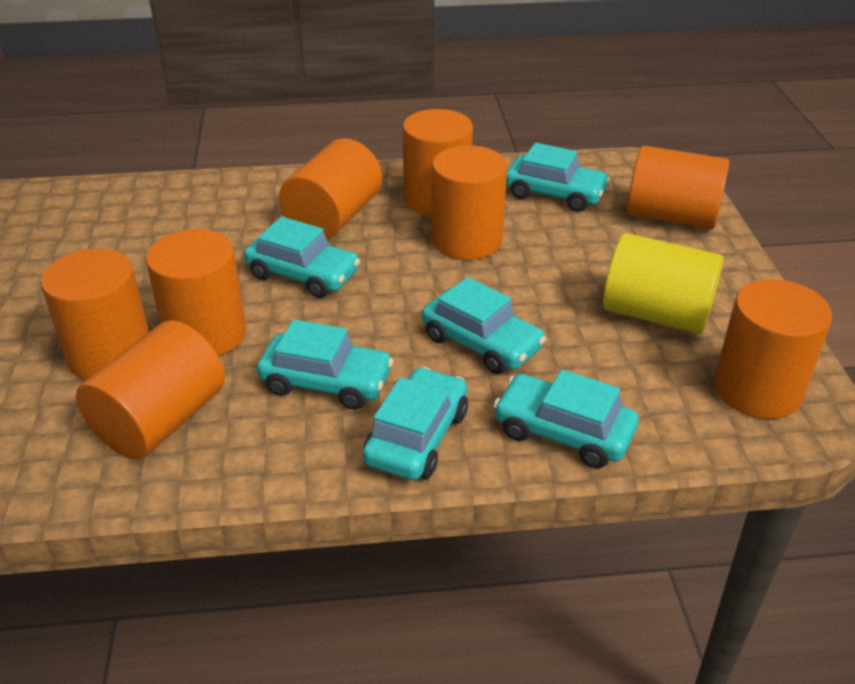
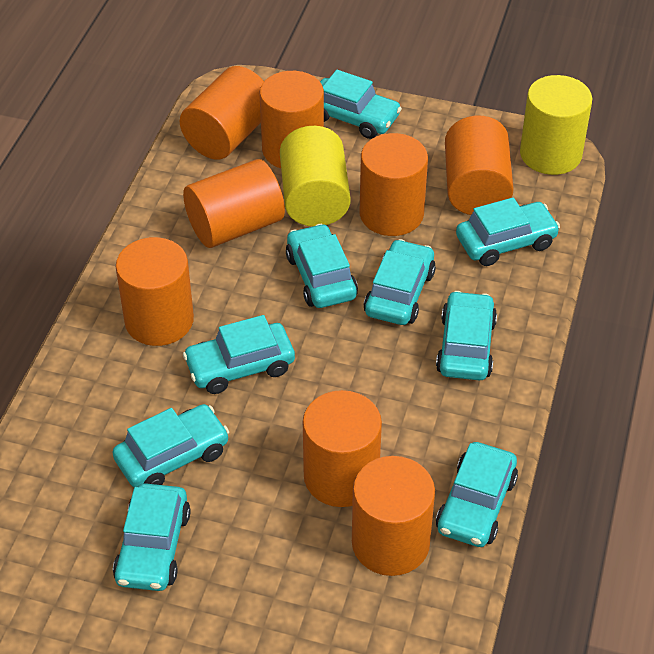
turquoise car: 6 -> 9
yellow cylinder: 1 -> 2

